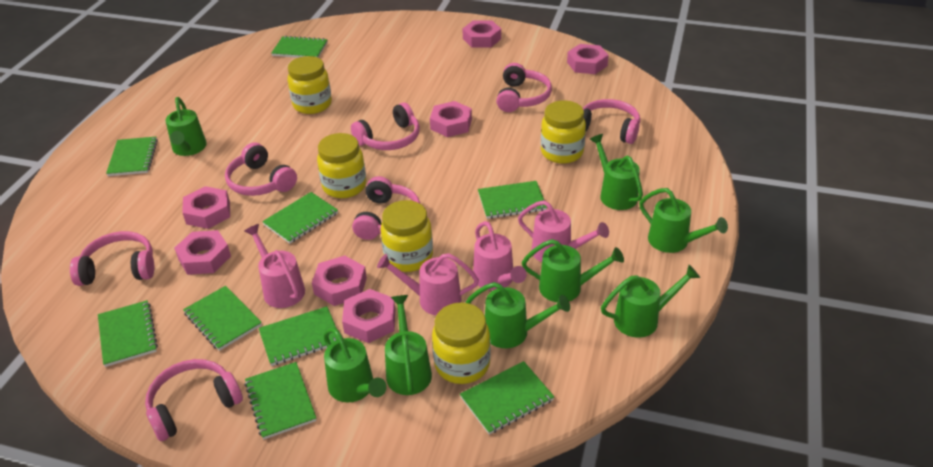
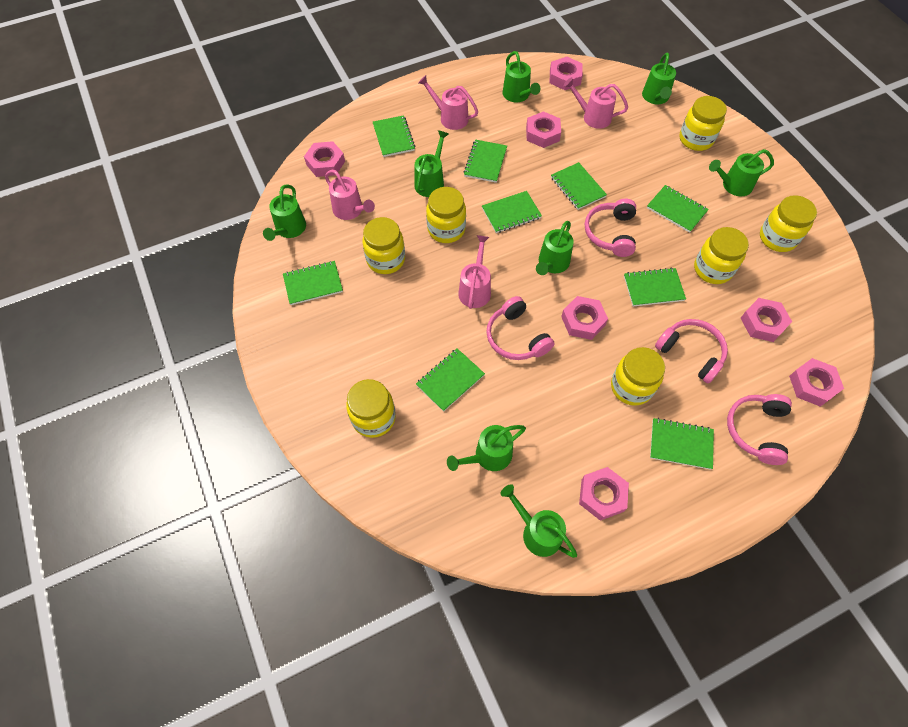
pink headphones: 7 -> 4
yellow jar: 5 -> 7

